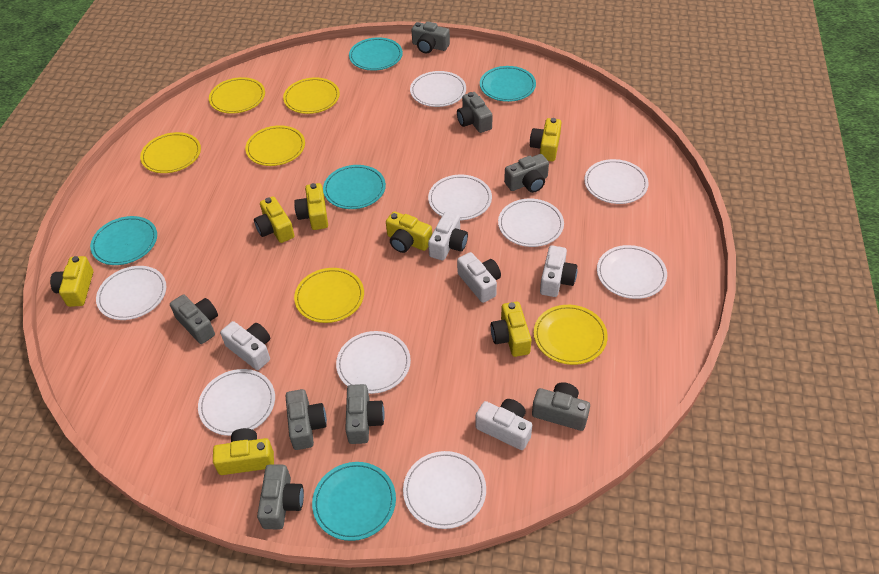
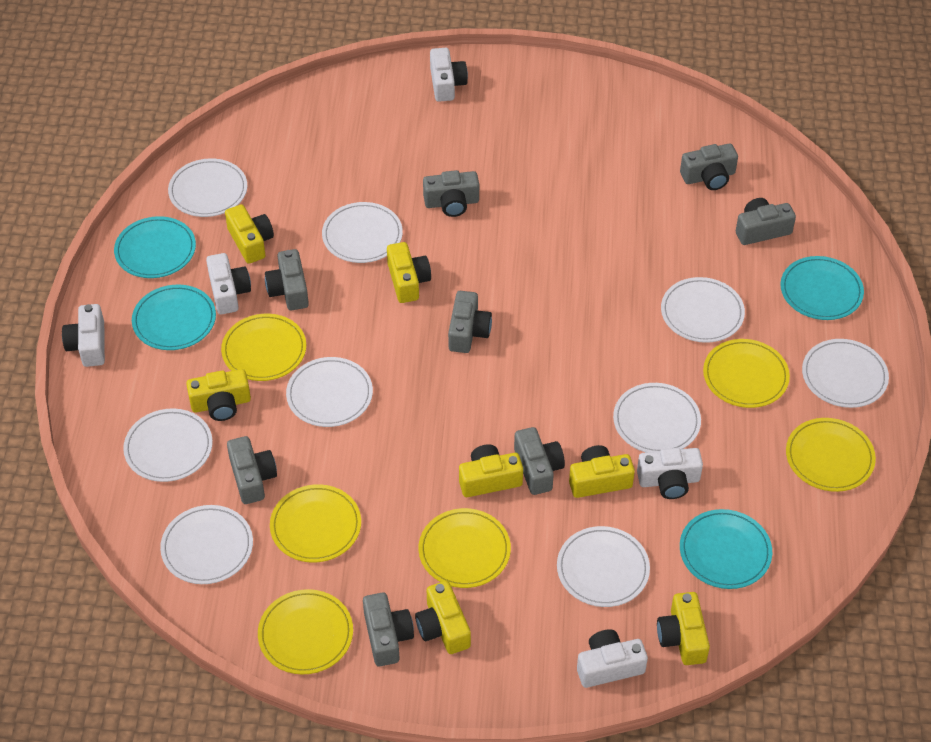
turquoise plate: 5 -> 4

